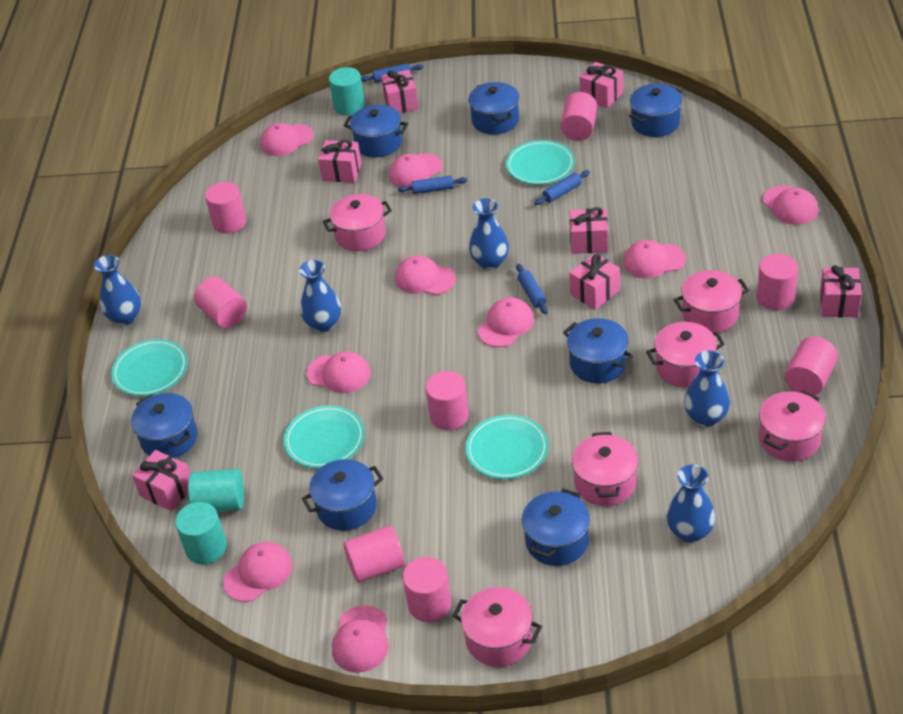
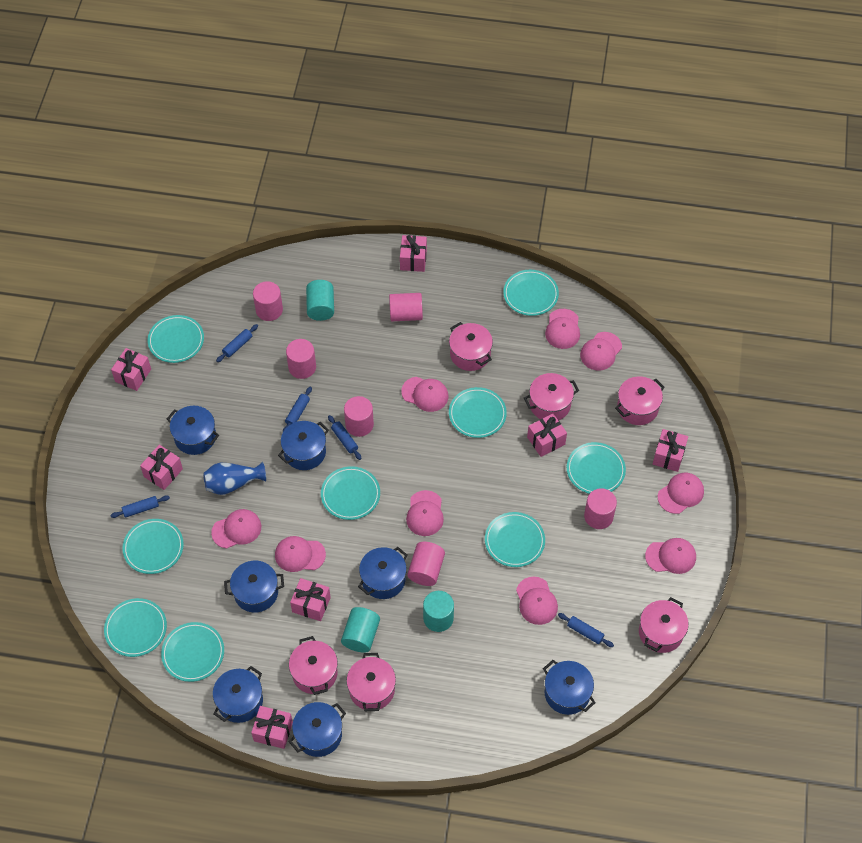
blue rolling pin: 4 -> 5
blue vase: 5 -> 1
pink cylinder: 8 -> 6
turquoise plate: 4 -> 9

